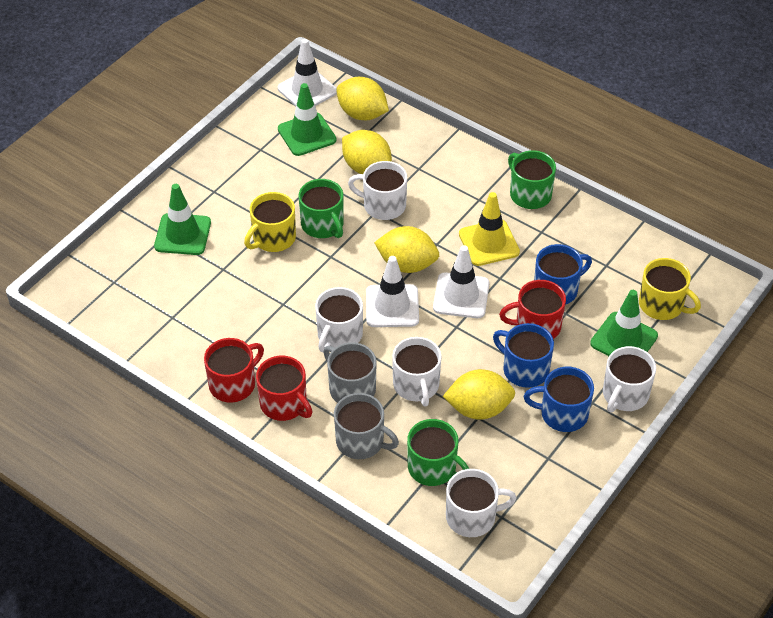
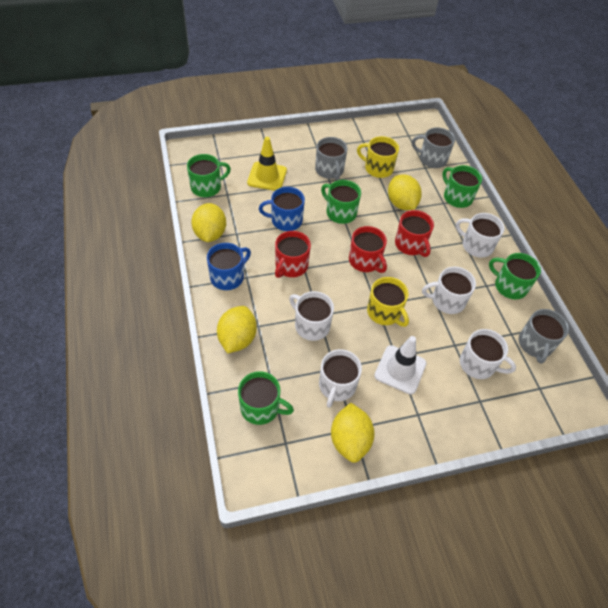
blue mug: 3 -> 2
green mug: 3 -> 5
green traffic cone: 3 -> 0
grey mug: 2 -> 3
white traffic cone: 3 -> 1

